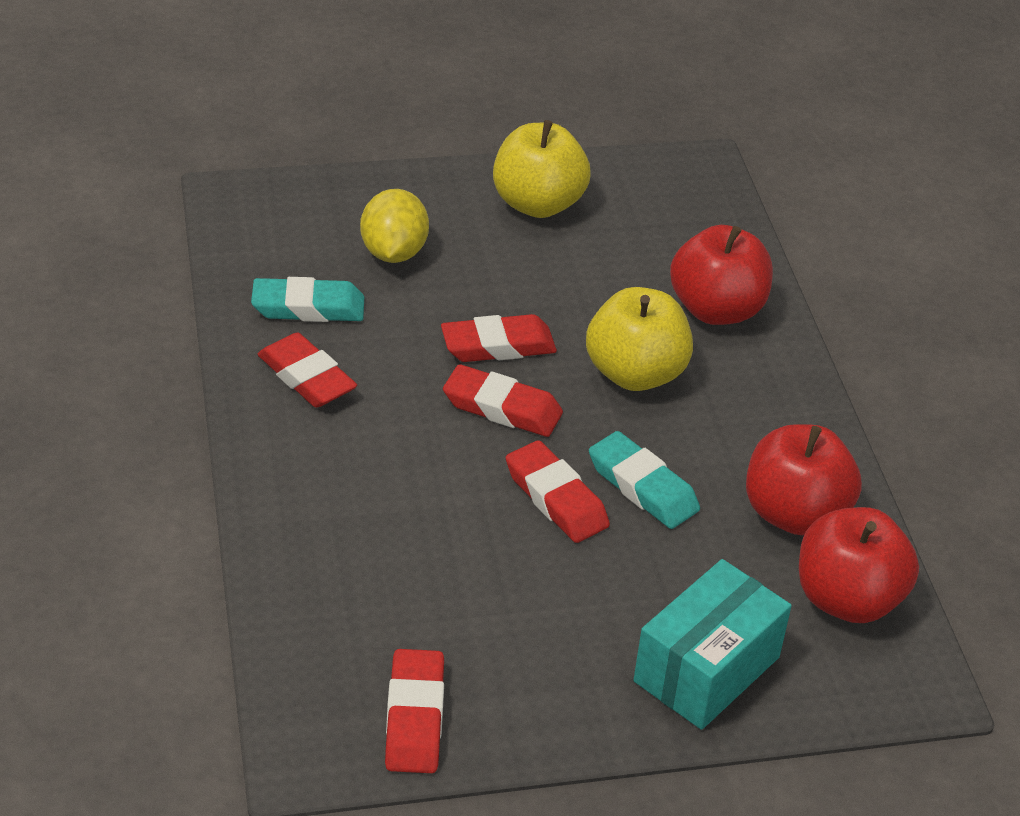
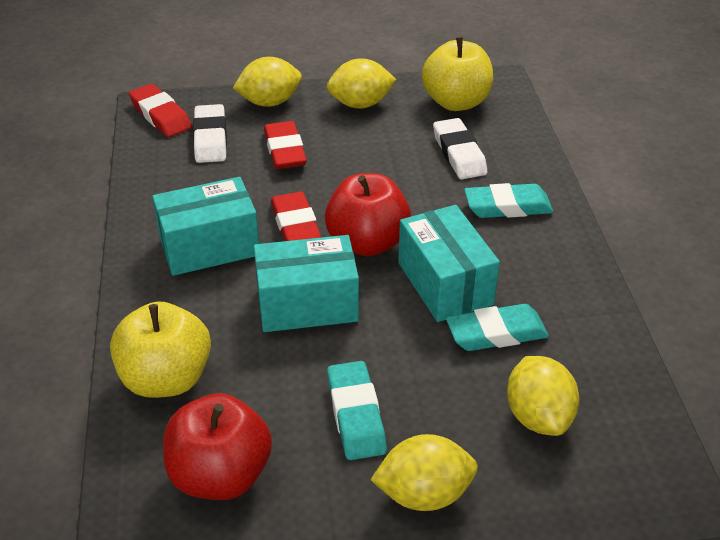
red apple: 3 -> 2
red eraser: 5 -> 3
turquoise box: 1 -> 3
turquoise eraser: 2 -> 3
white eraser: 0 -> 2
yellow lemon: 1 -> 4

